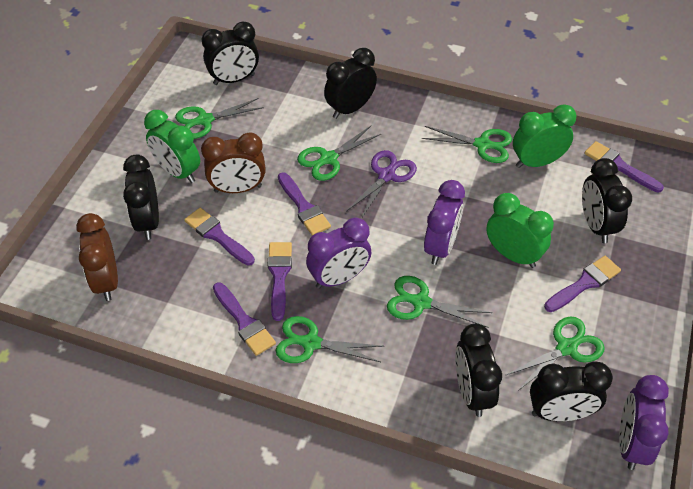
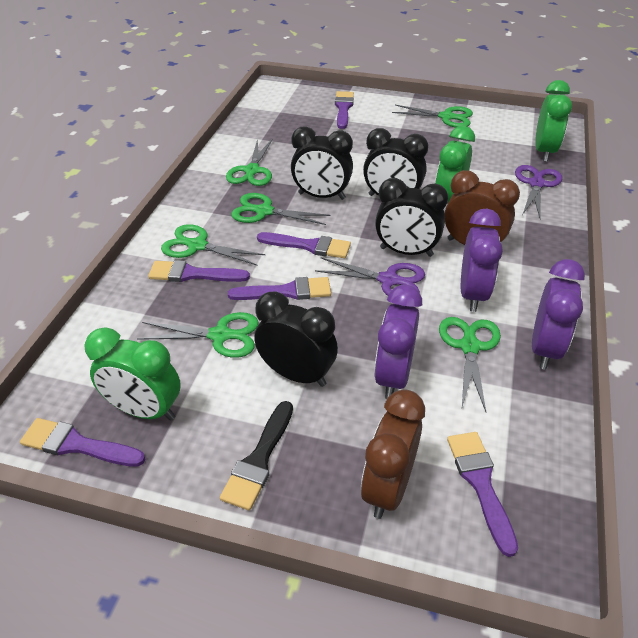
black brush: 0 -> 1
black clock: 6 -> 4
purple scissors: 1 -> 2

